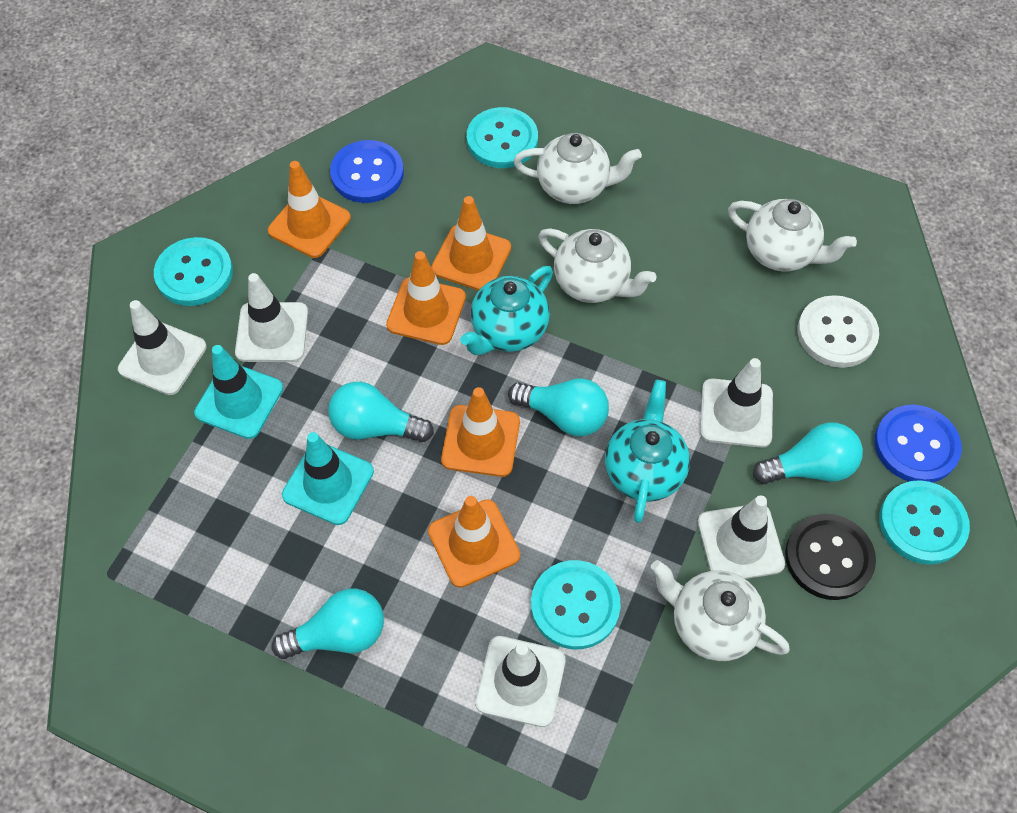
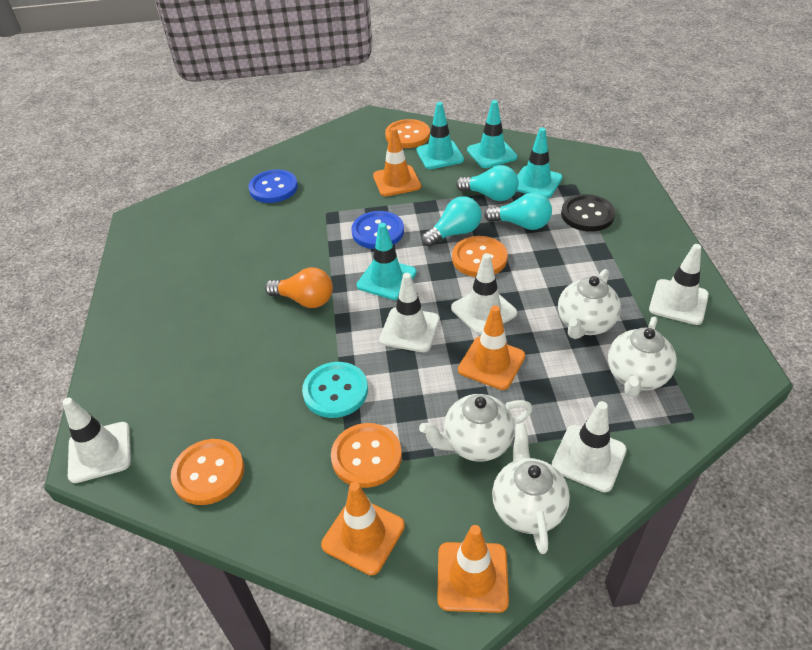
orange button: 0 -> 4
orange light bulb: 0 -> 1
orange traffic cone: 5 -> 4
turquoise button: 4 -> 1
turquoise light bulb: 4 -> 3
turquoise teapot: 2 -> 0
turquoise traffic cone: 2 -> 4
white button: 1 -> 0

